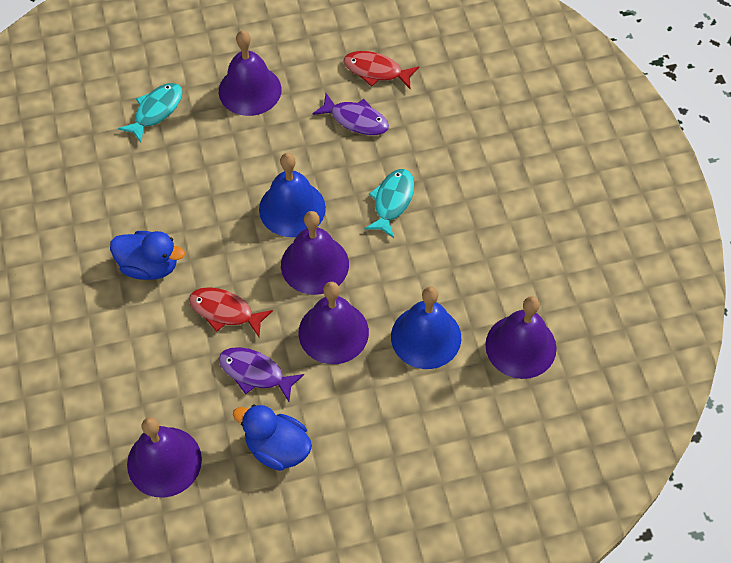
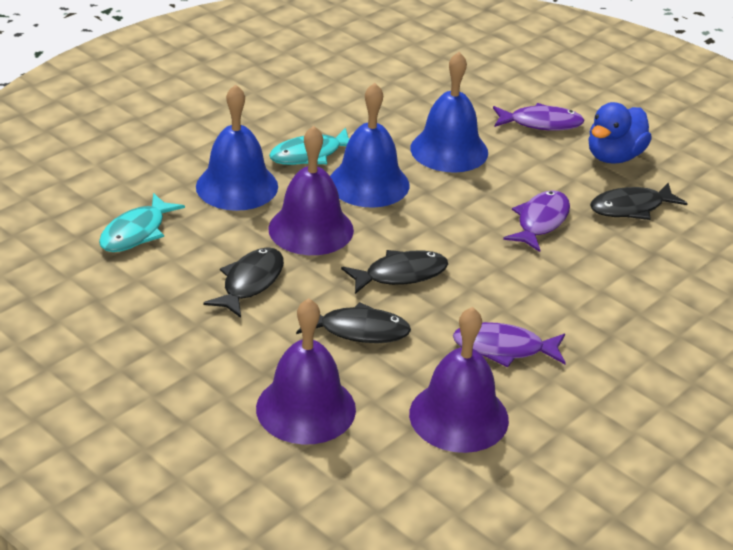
black fish: 0 -> 4
blue bell: 2 -> 3
blue duck: 2 -> 1
purple bell: 5 -> 3
purple fish: 2 -> 3
red fish: 2 -> 0

